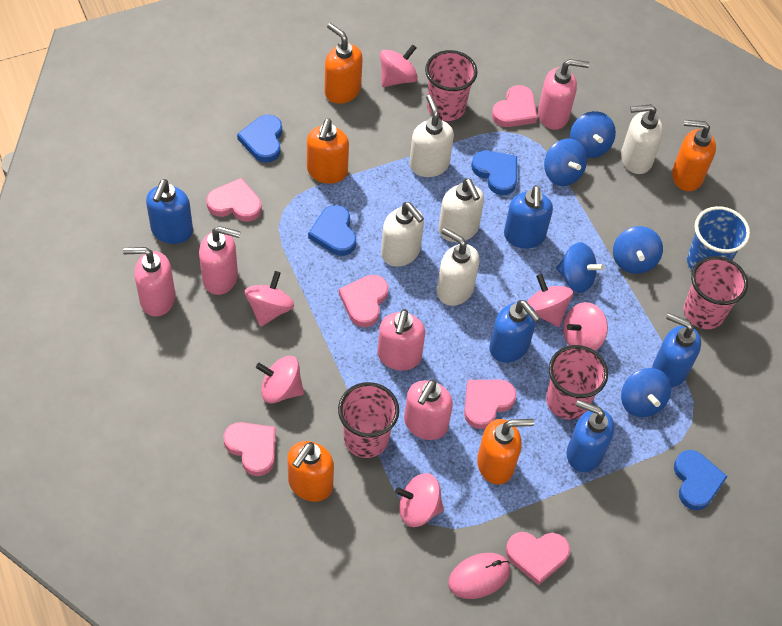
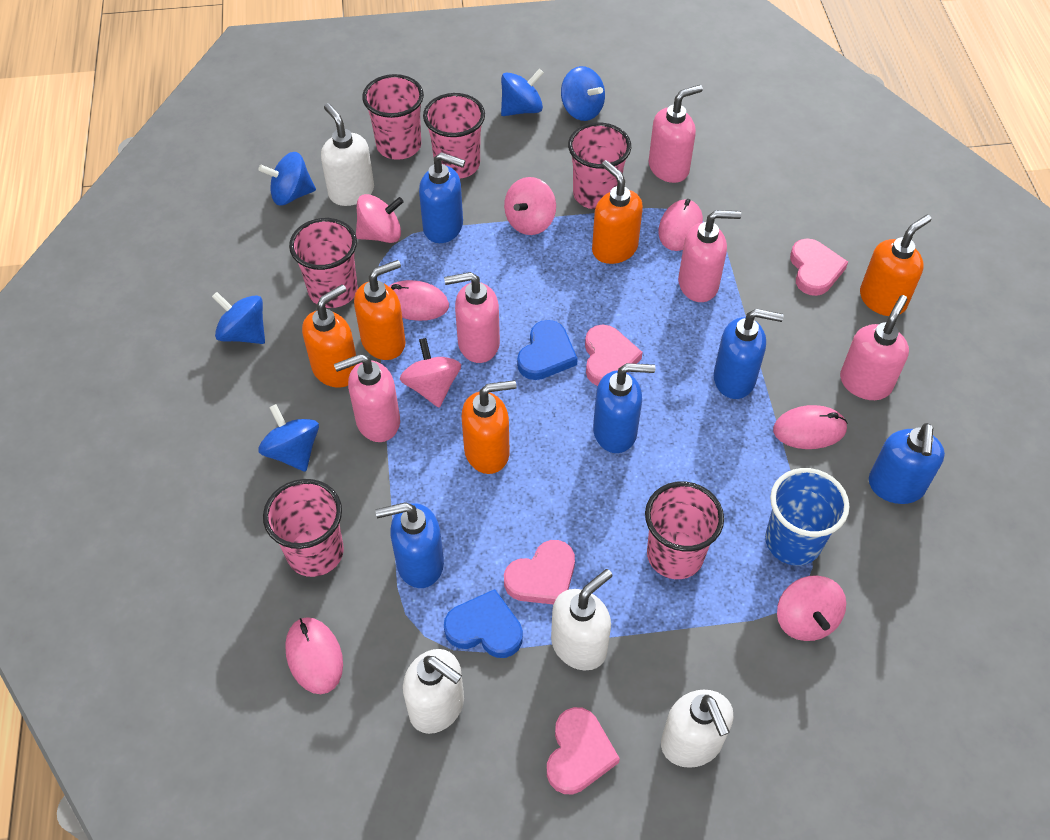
blue heart: 4 -> 2
pink cup: 4 -> 6
pink heart: 6 -> 4
pink mouse: 1 -> 4
pink spinning top: 6 -> 4
white soap dispenser: 5 -> 4

